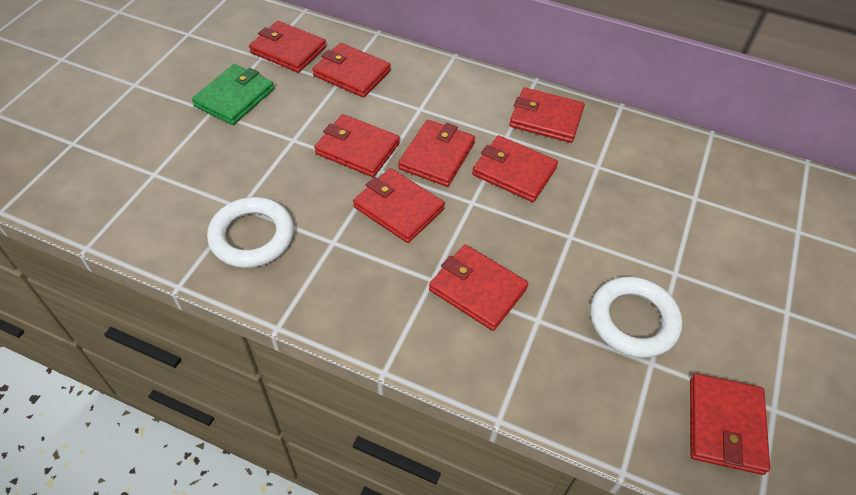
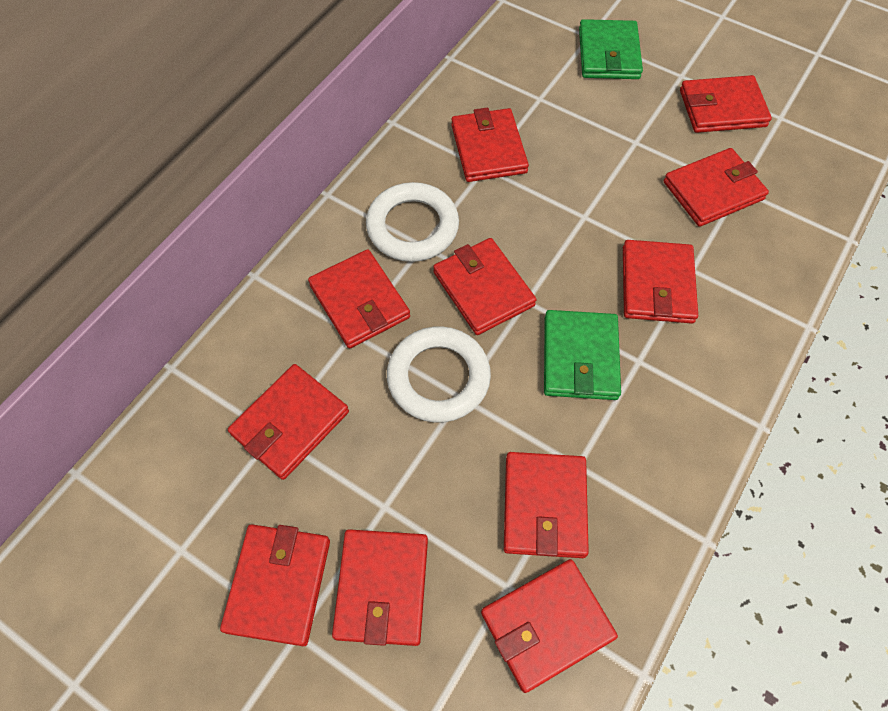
green wallet: 1 -> 2
red wallet: 9 -> 11

